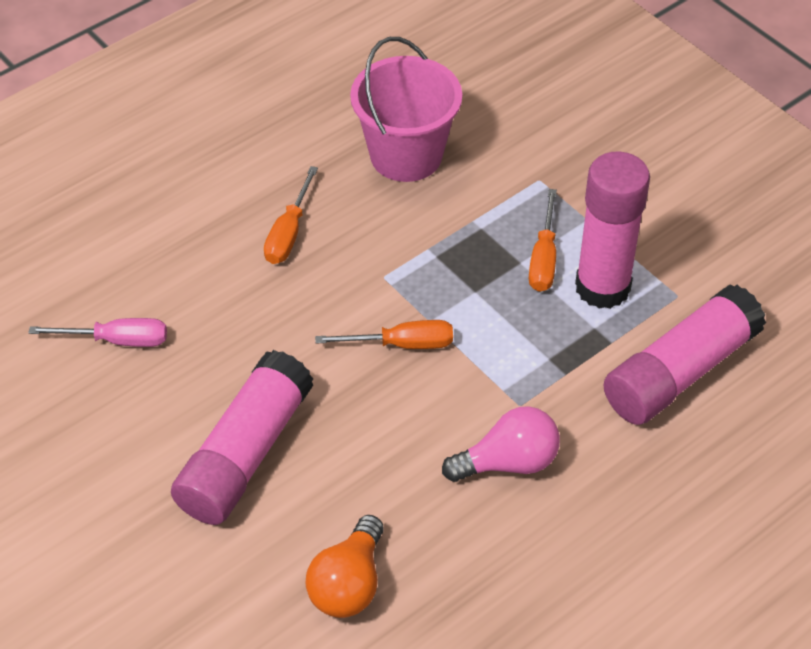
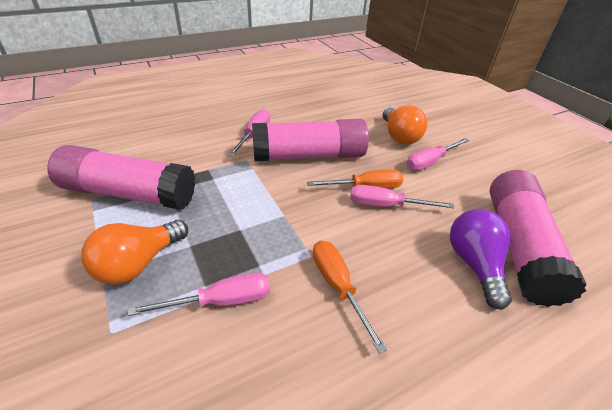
orange light bulb: 1 -> 2
orange screwdriver: 3 -> 2
pink bucket: 1 -> 0
pink light bulb: 1 -> 0
pink screwdriver: 1 -> 4
purple light bulb: 0 -> 1

